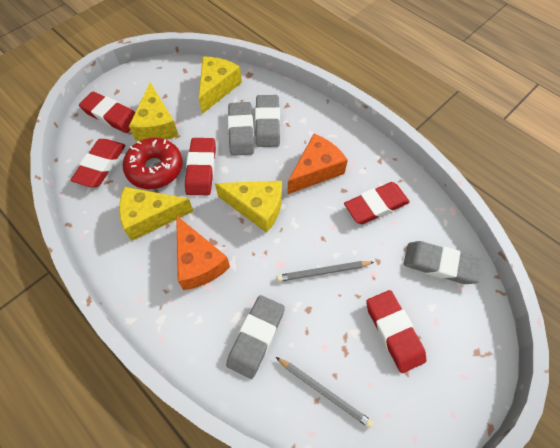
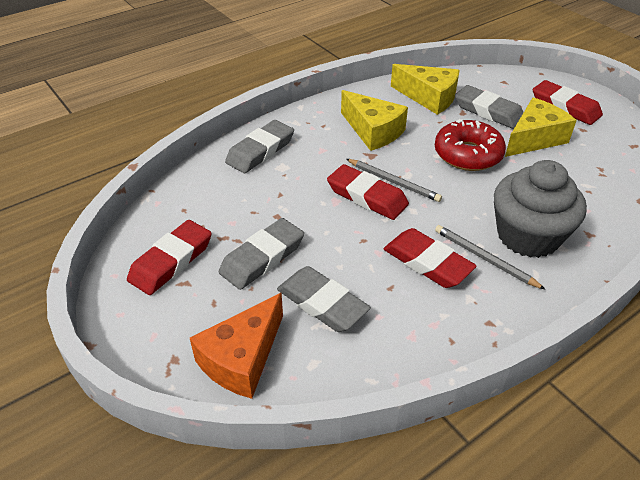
grey cupcake: 0 -> 1
orange cheese: 2 -> 1
red eraser: 5 -> 4
yellow cheese: 4 -> 3

